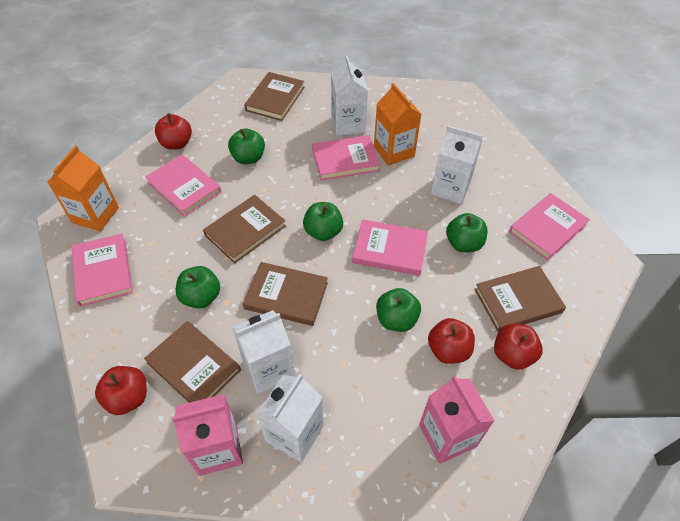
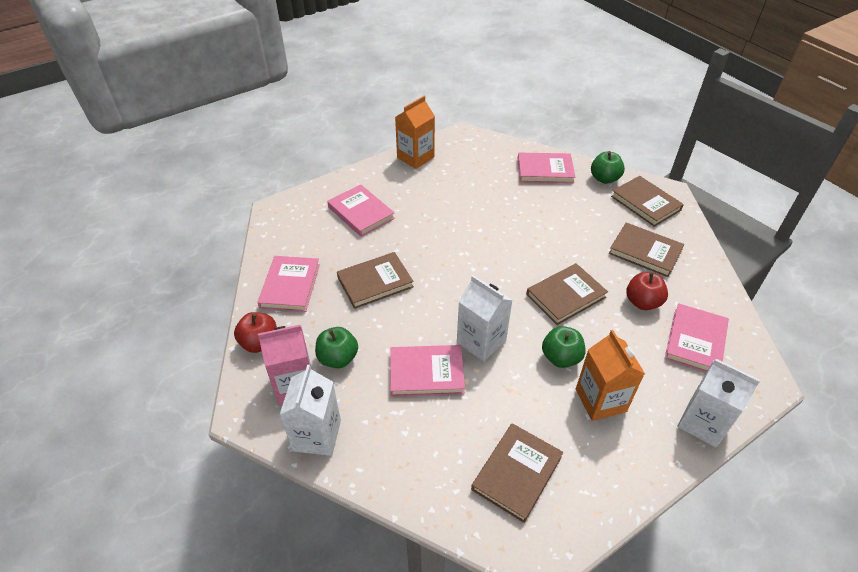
green apple: 5 -> 3
pink carton: 2 -> 1
red apple: 4 -> 2
white carton: 4 -> 3

